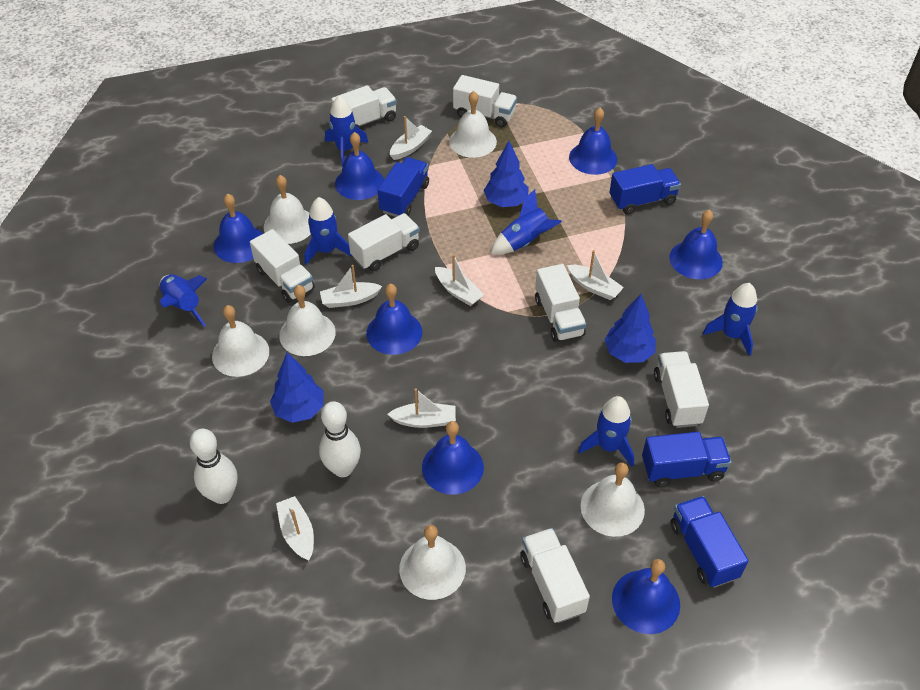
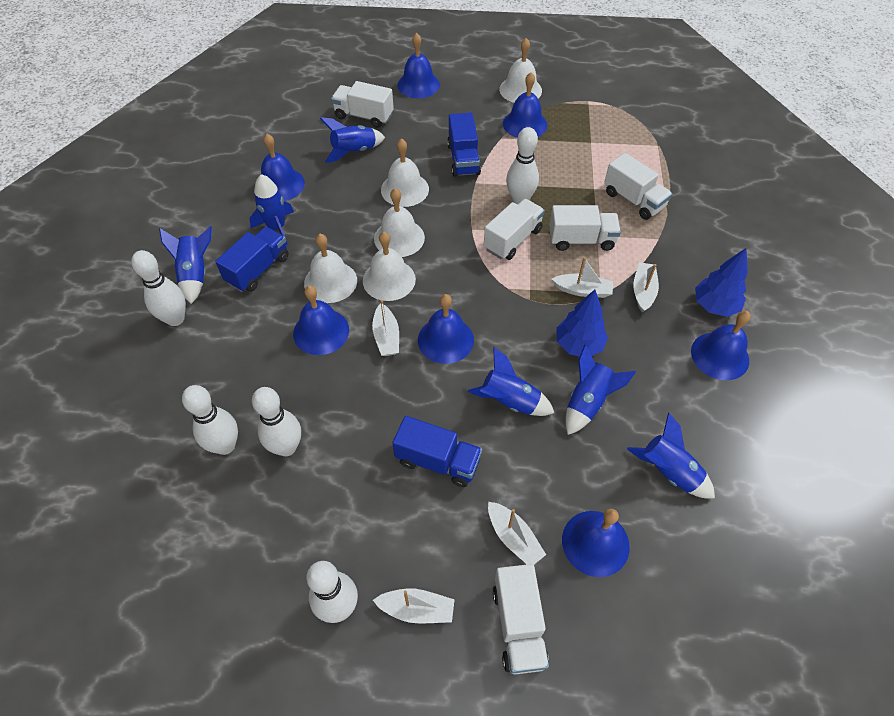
blue tree: 3 -> 2
blue truck: 4 -> 3
white bell: 6 -> 5
white boat: 6 -> 5
white bowling pin: 2 -> 5
white truck: 7 -> 5

